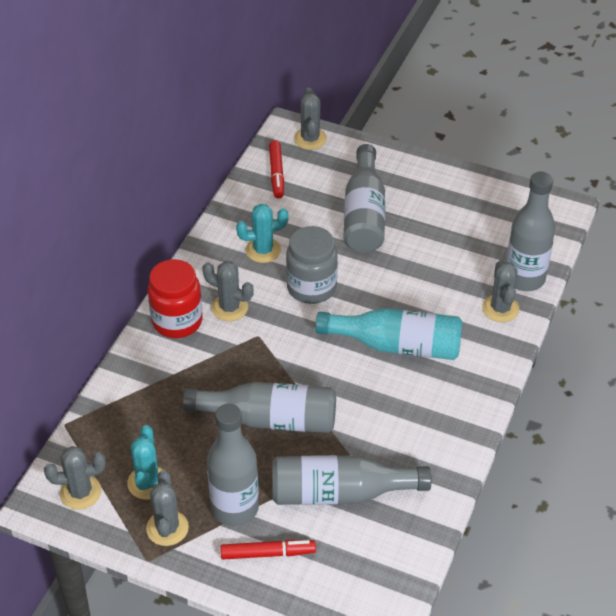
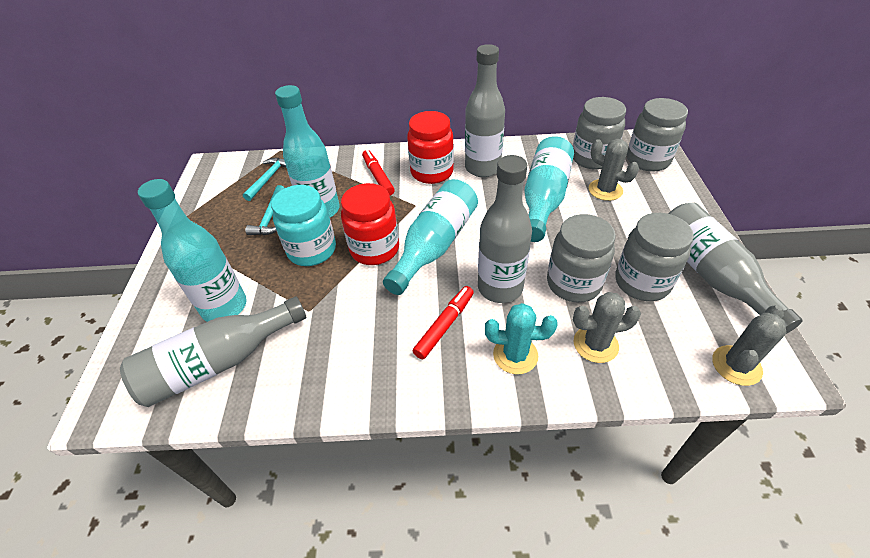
grey bottle: 5 -> 4
grey cactus: 5 -> 3
grey jar: 1 -> 4
red jar: 1 -> 2
turquoise bottle: 1 -> 4
turquoise cactus: 2 -> 1
turquoise hammer: 0 -> 2
turquoise jar: 0 -> 1

